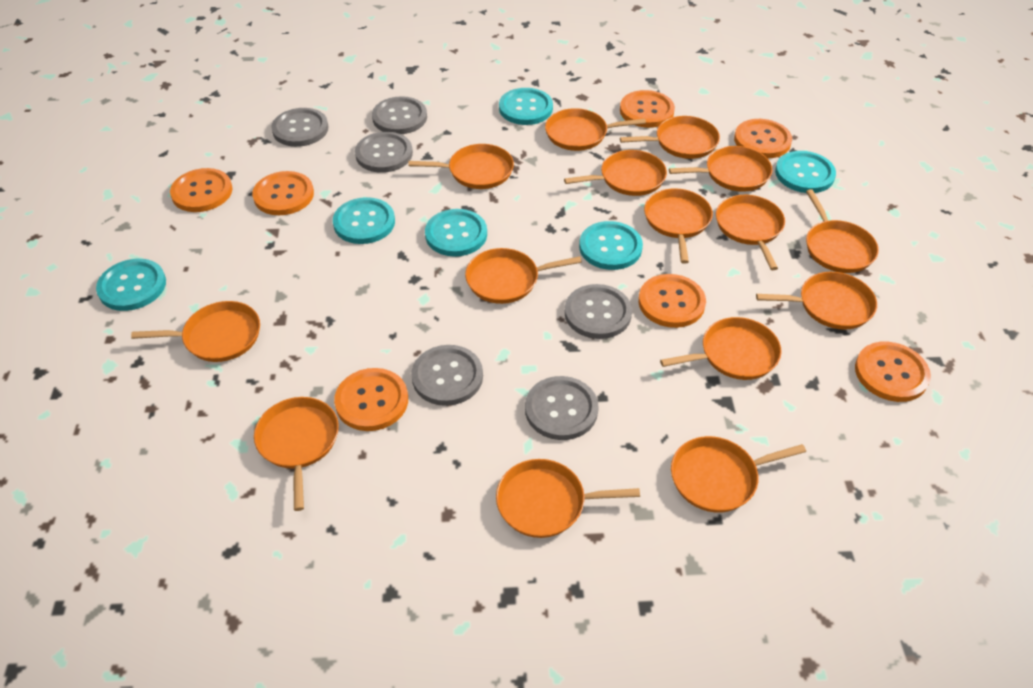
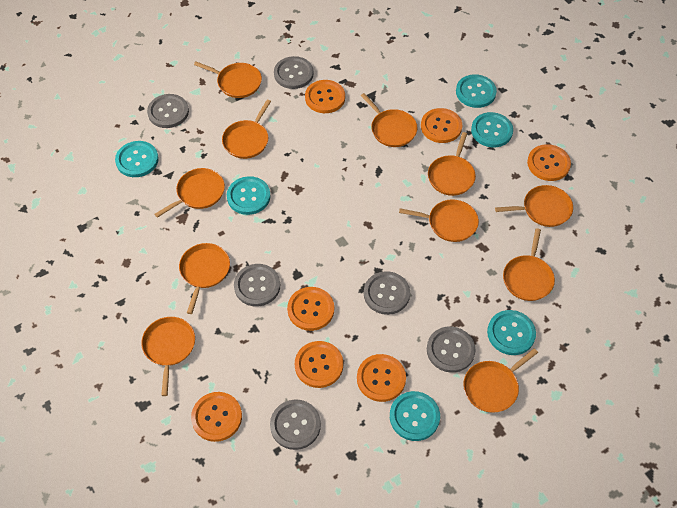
orange pan: 15 -> 11

